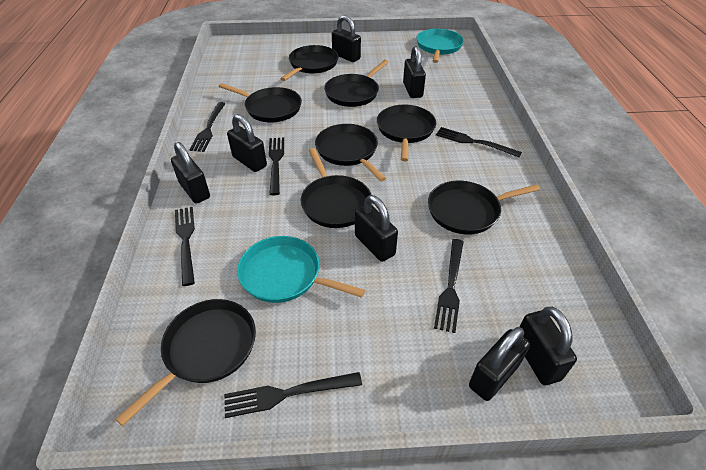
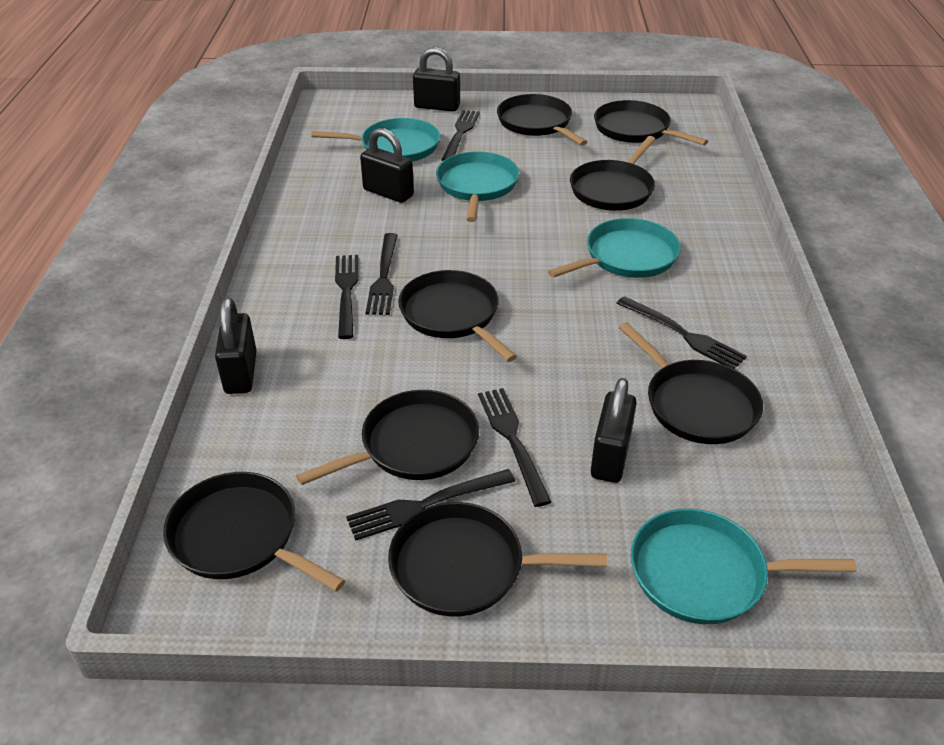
black padlock: 7 -> 4
turquoise pan: 2 -> 4

